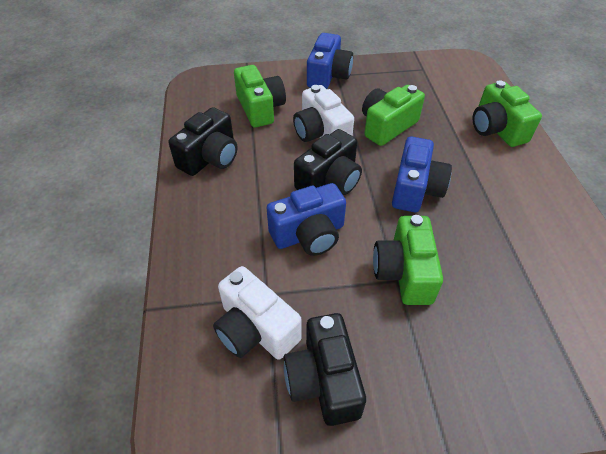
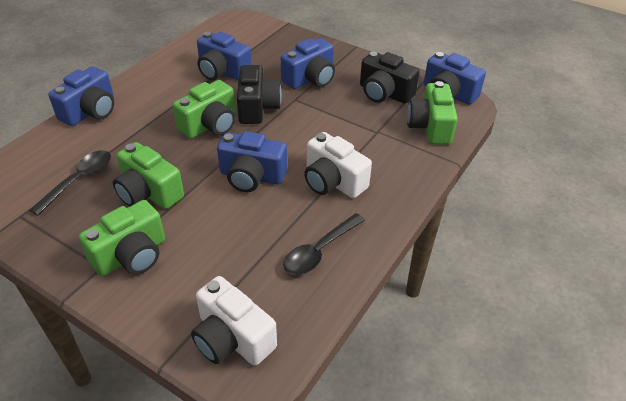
black camera: 3 -> 2
black spoon: 0 -> 2
blue camera: 3 -> 5

